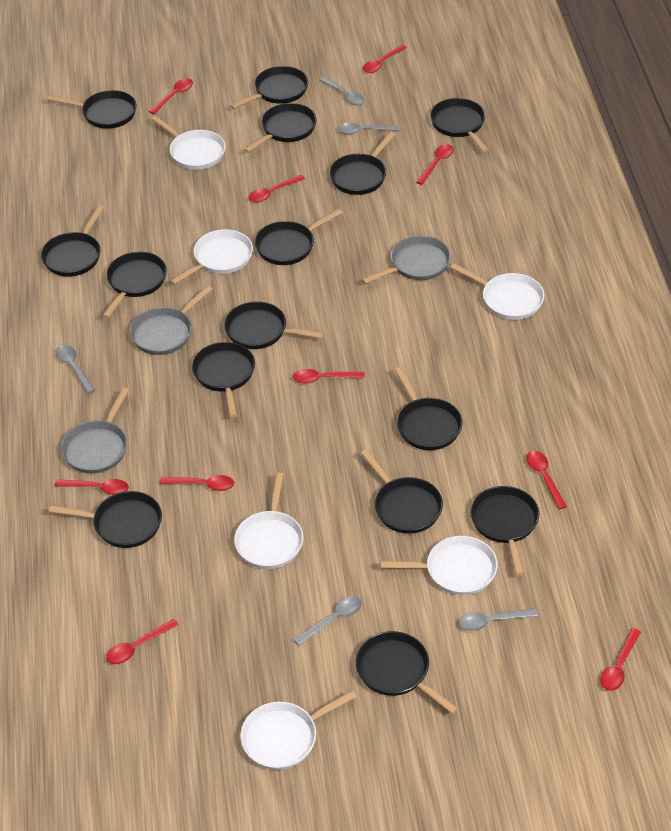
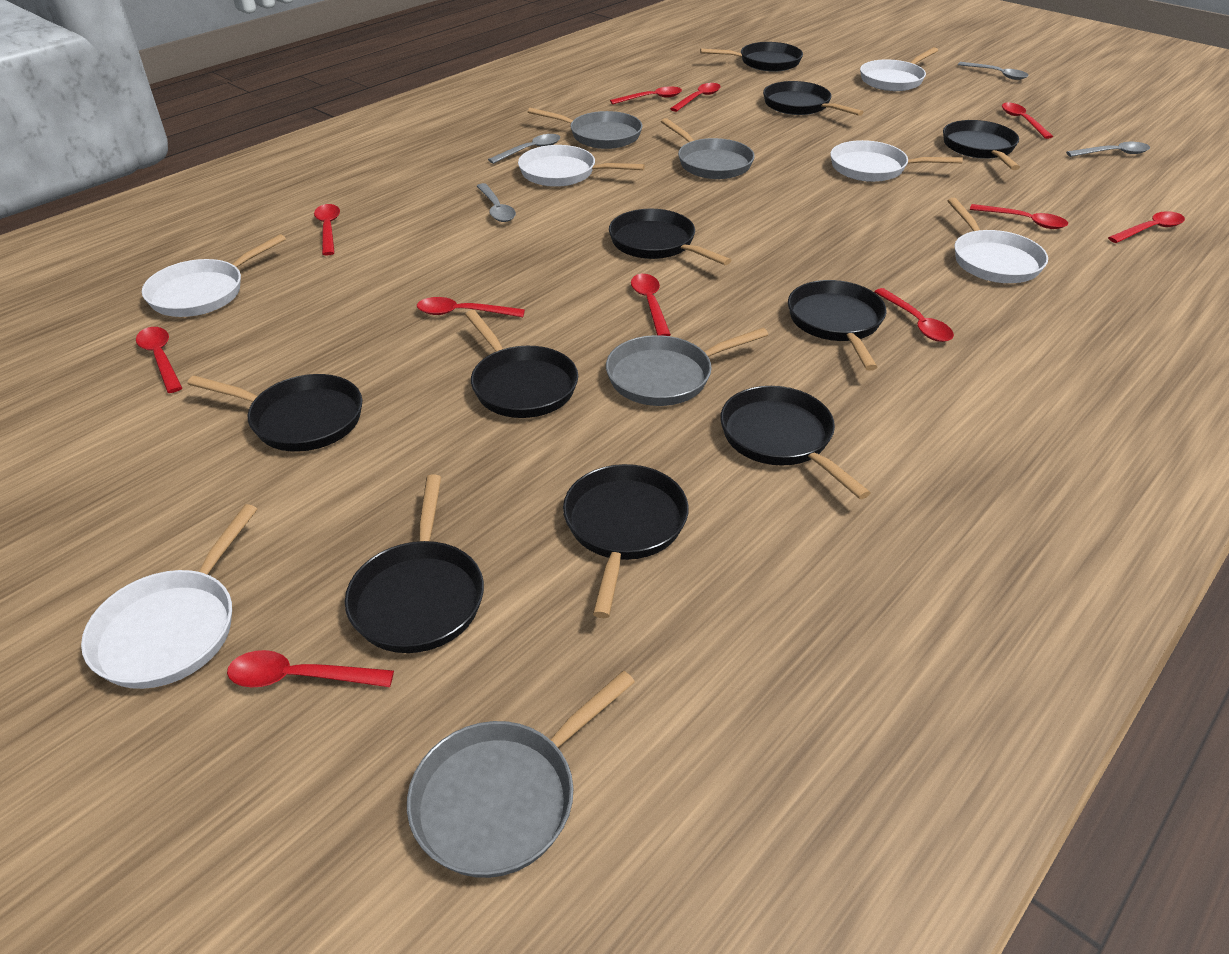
black pan: 15 -> 10
grey pan: 3 -> 4
grey spoon: 5 -> 4
red spoon: 10 -> 11

